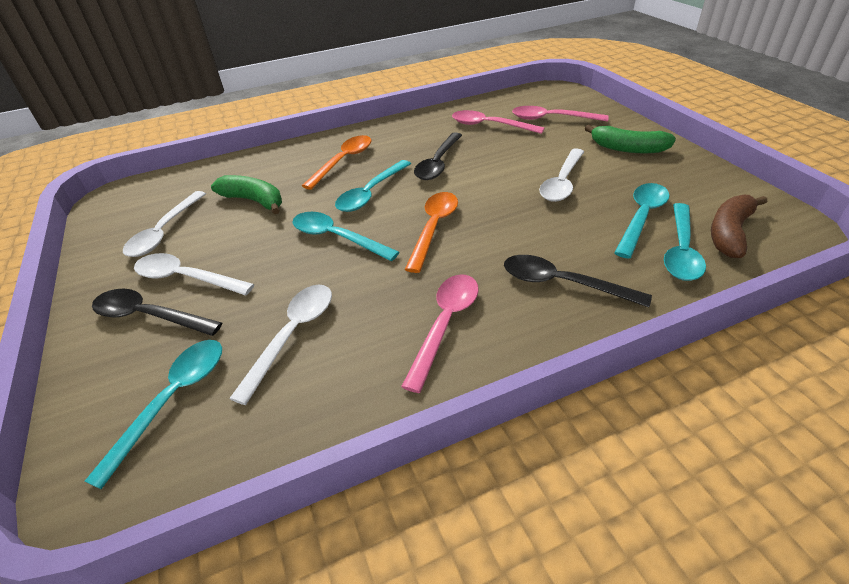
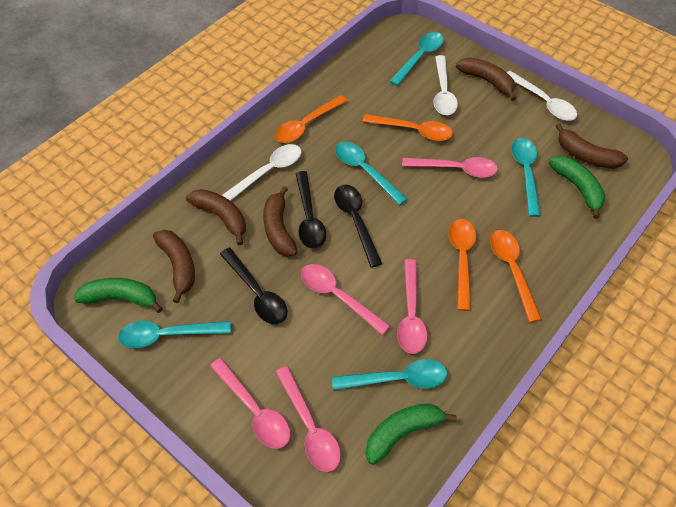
brown banana: 1 -> 5
green banana: 2 -> 3
orange spoon: 2 -> 4
pink spoon: 3 -> 5
white spoon: 4 -> 3

